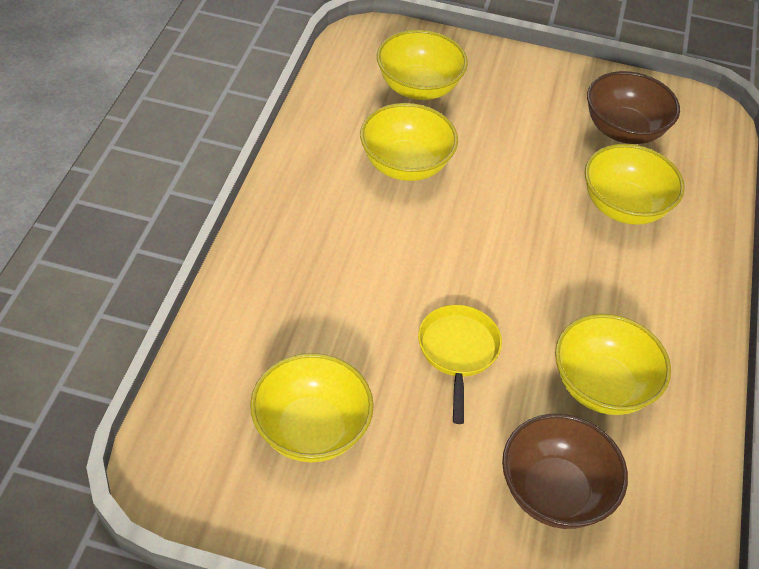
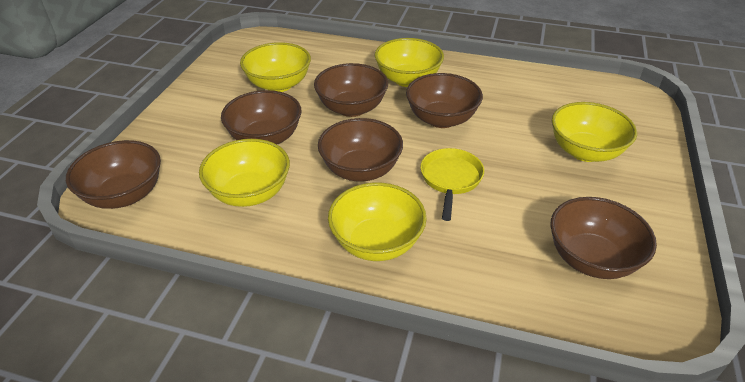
brown bowl: 2 -> 6

